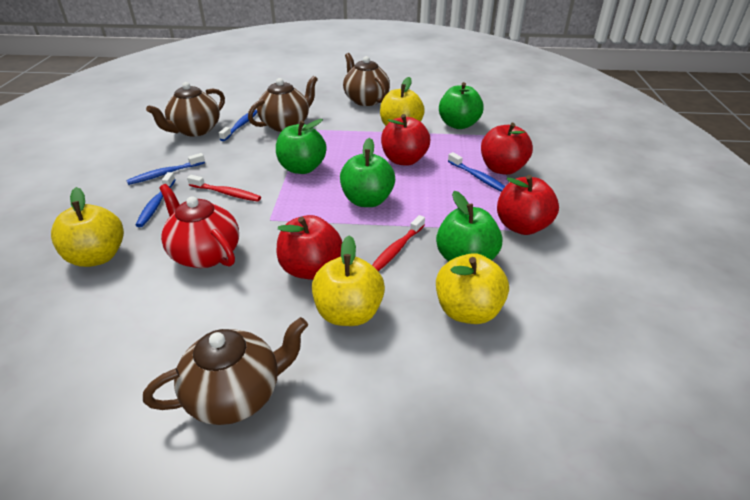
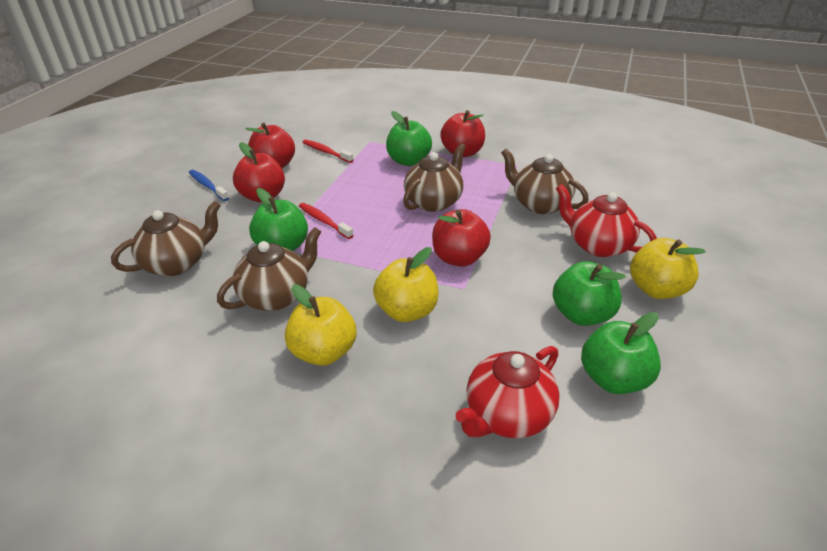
blue toothbrush: 4 -> 1
red teapot: 1 -> 2
yellow apple: 4 -> 3

